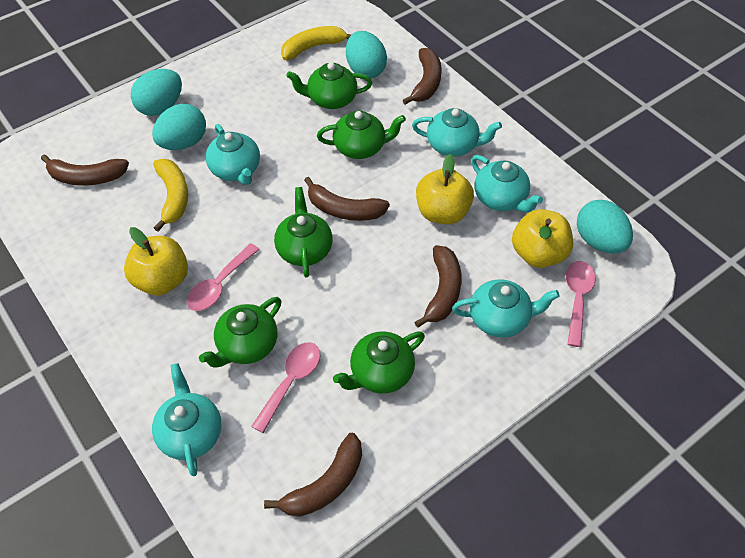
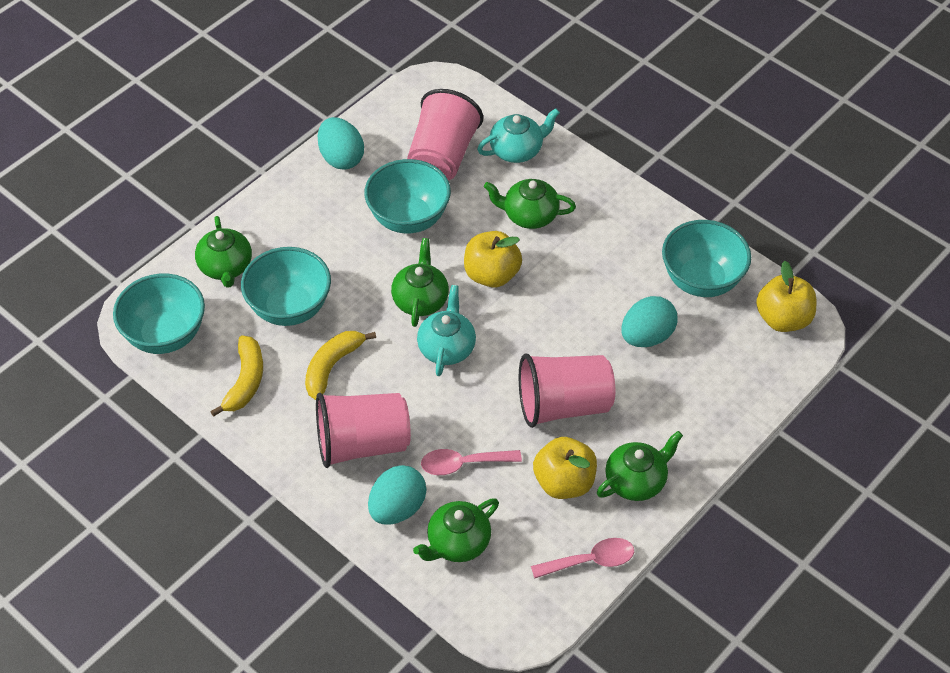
brown banana: 5 -> 0
pink cup: 0 -> 3
pink spoon: 3 -> 2
turquoise bowl: 0 -> 4
turquoise egg: 4 -> 3
turquoise teapot: 5 -> 2

